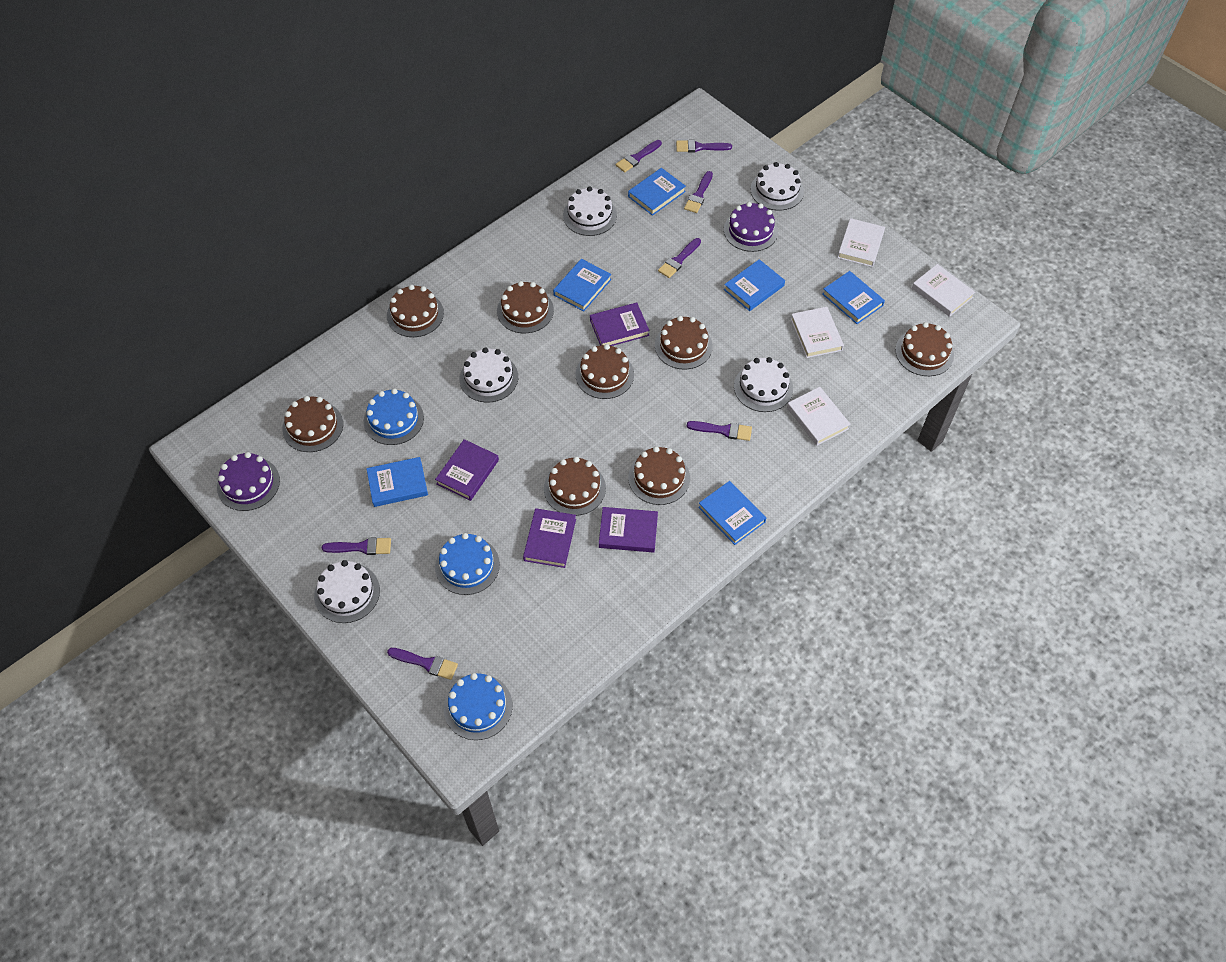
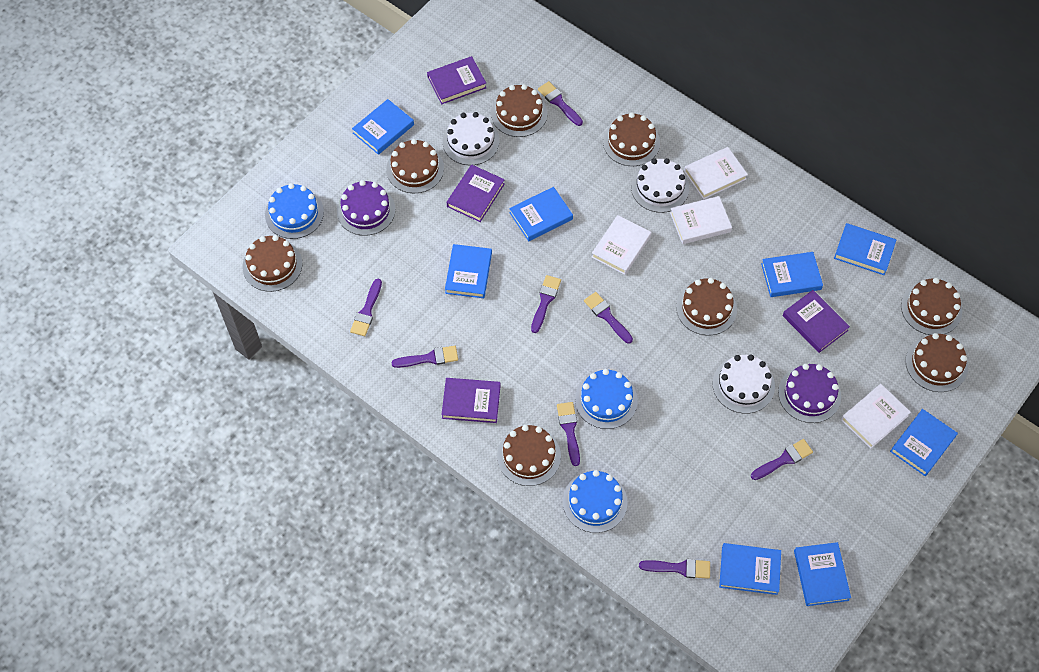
blue book: 6 -> 8
purple brush: 7 -> 8
white cake: 5 -> 3

